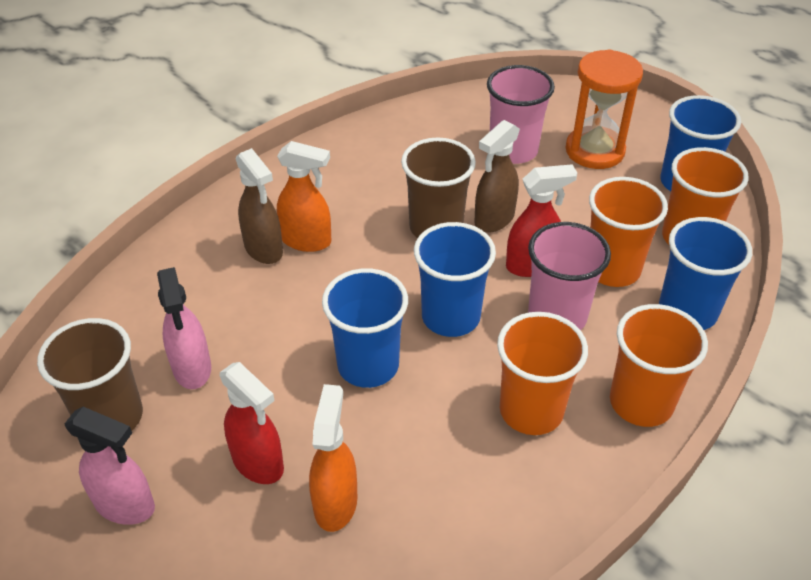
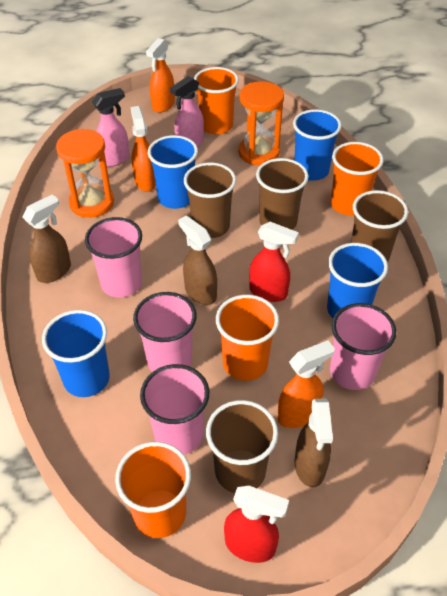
brown cup: 2 -> 4
brown spray bottle: 2 -> 3
orange hourglass: 1 -> 2
orange spray bottle: 2 -> 3
pink cup: 2 -> 4

